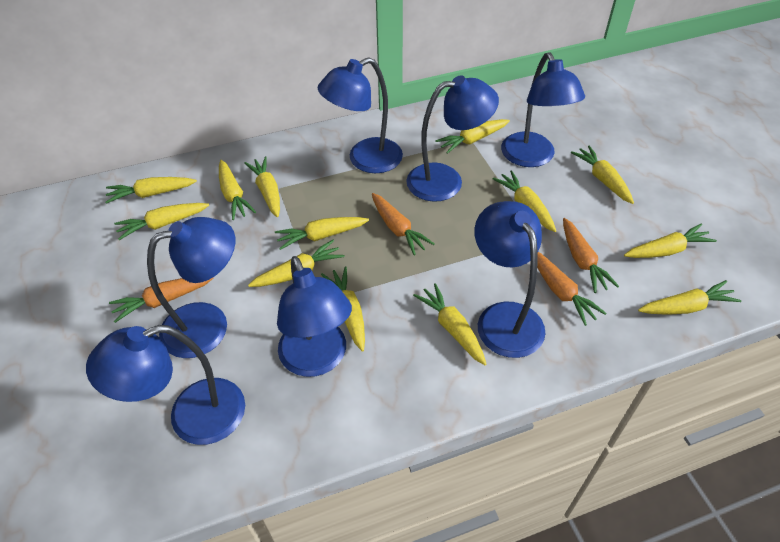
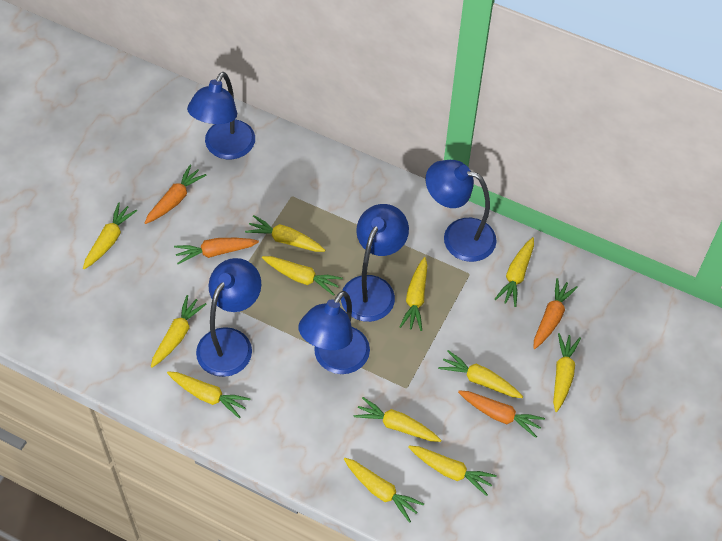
blue lamp: 7 -> 5
yellow carrot: 13 -> 12

